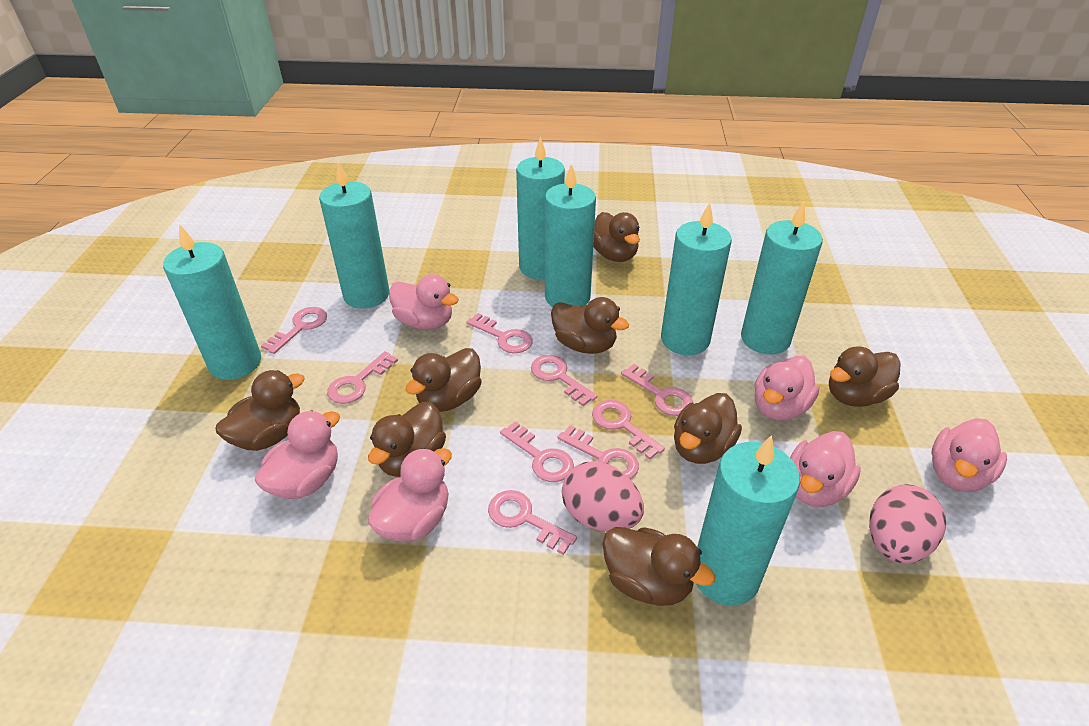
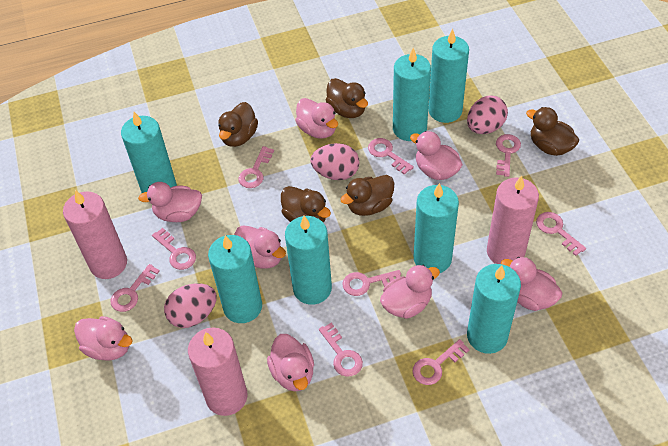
brown duck: 8 -> 5
pink candle: 0 -> 3
pink duck: 6 -> 8
pink egg: 2 -> 3

